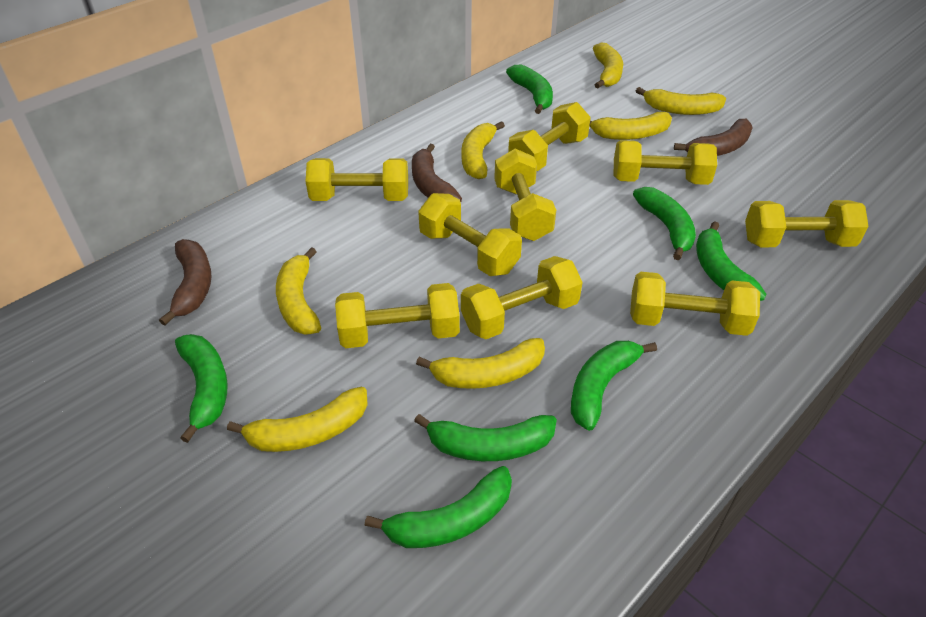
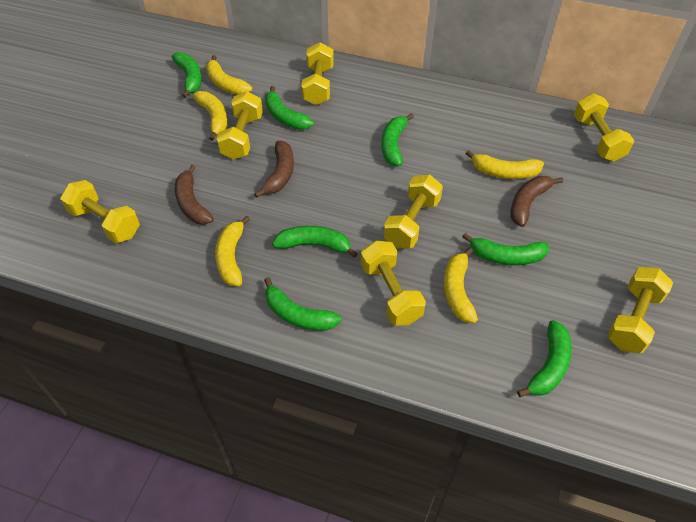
yellow banana: 7 -> 5
yellow dumbbell: 9 -> 7

